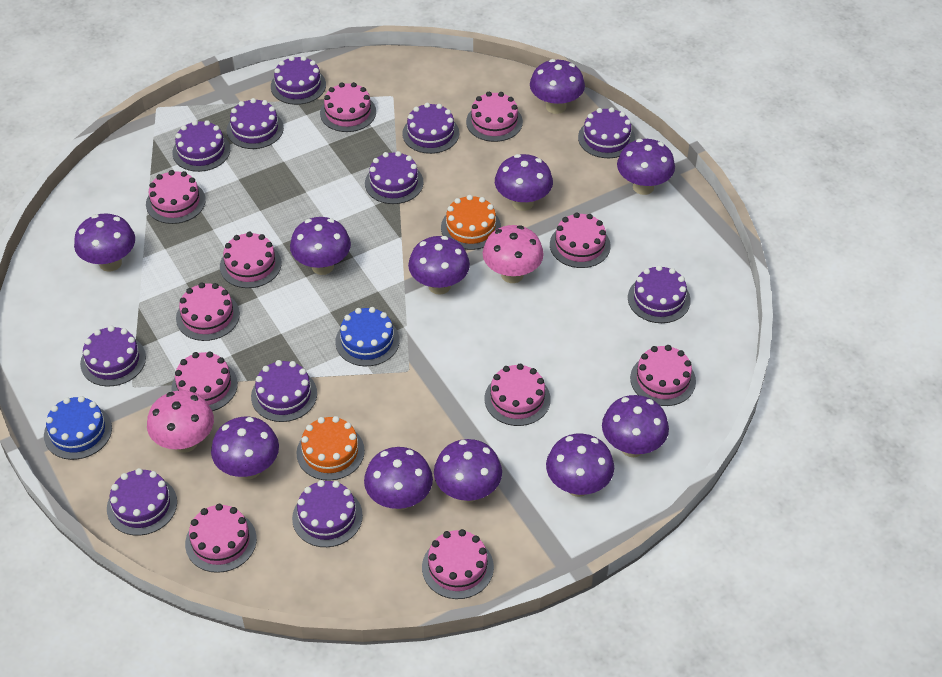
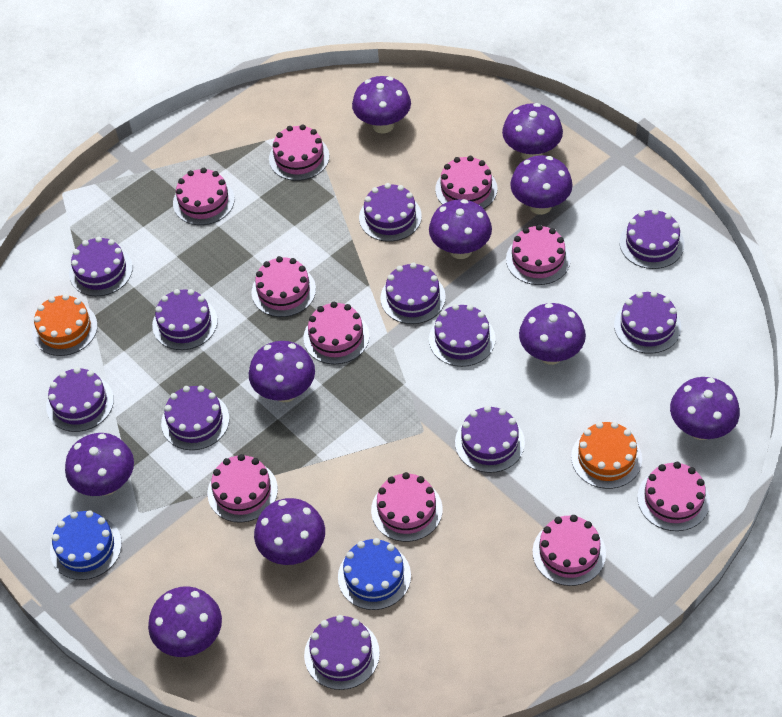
pink cake: 11 -> 10
pink mushroom: 2 -> 0
purple mushroom: 11 -> 10

